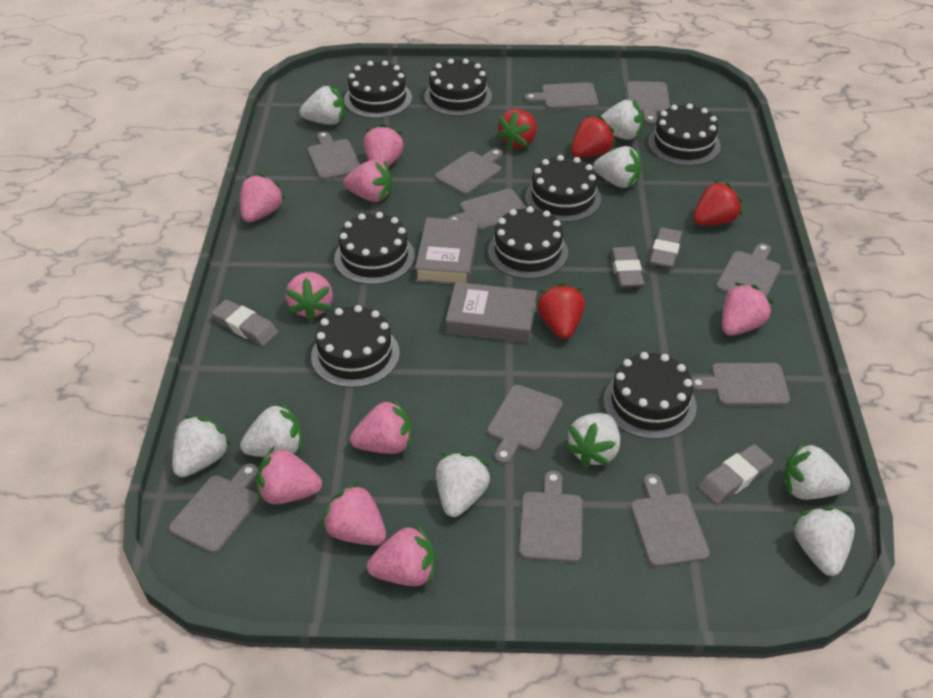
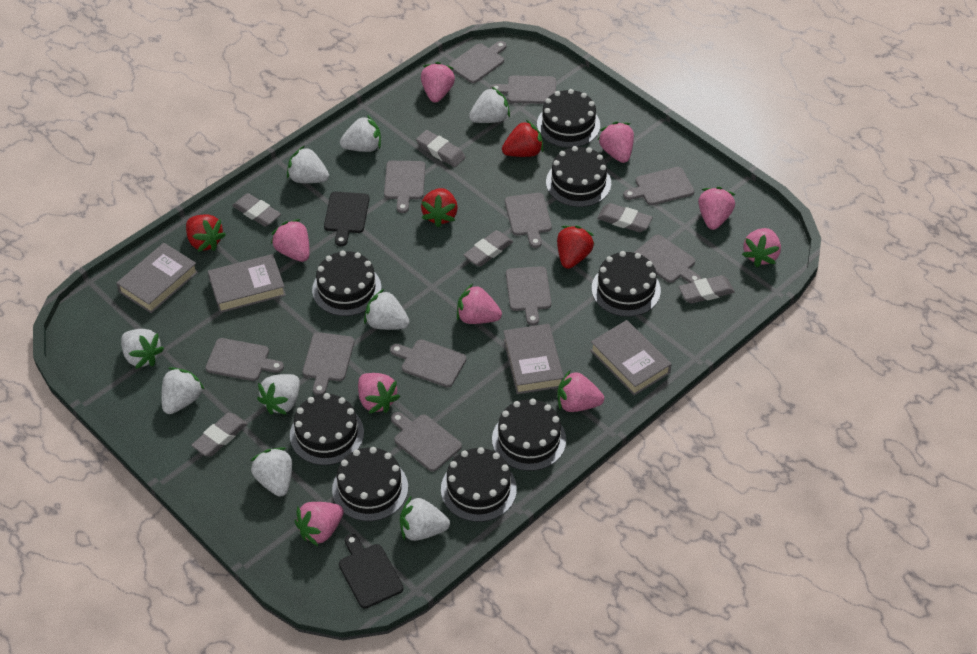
black cutting board: 0 -> 2
grey book: 2 -> 4
grey eraser: 4 -> 6

